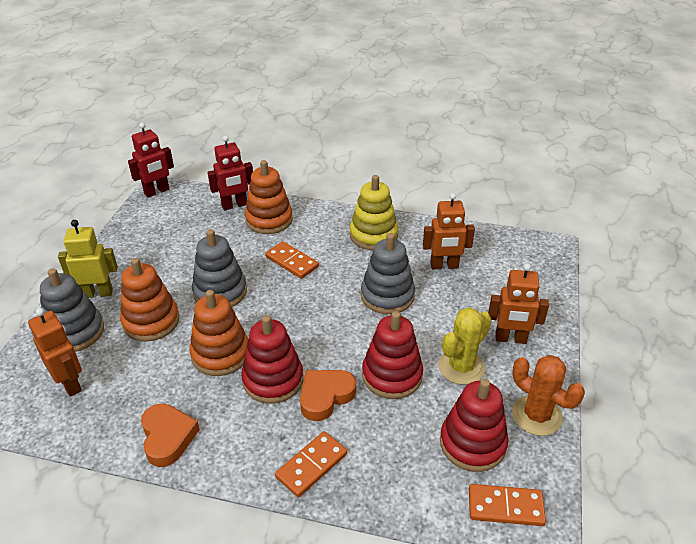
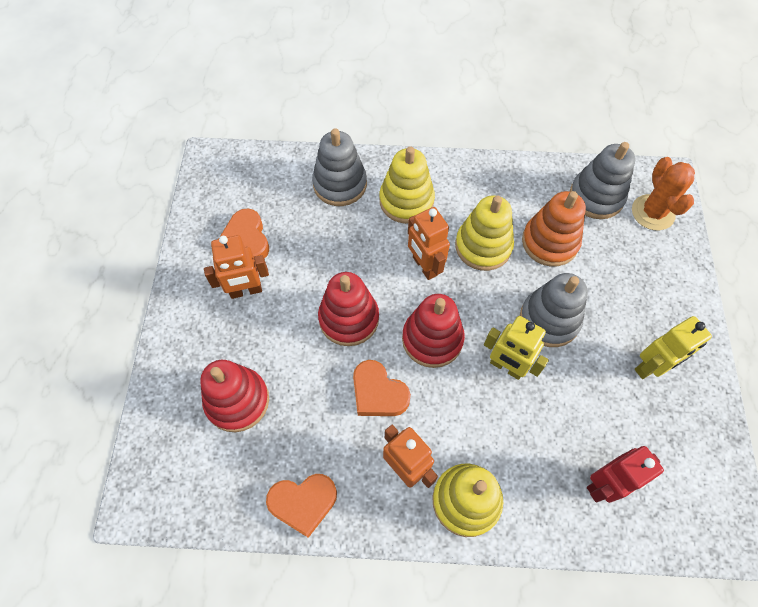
orange domino: 3 -> 0
orange heart: 2 -> 3
orange stacking toy: 3 -> 1
red robot: 2 -> 1
yellow cactus: 1 -> 0
yellow robot: 1 -> 2
yellow stacking toy: 1 -> 3

